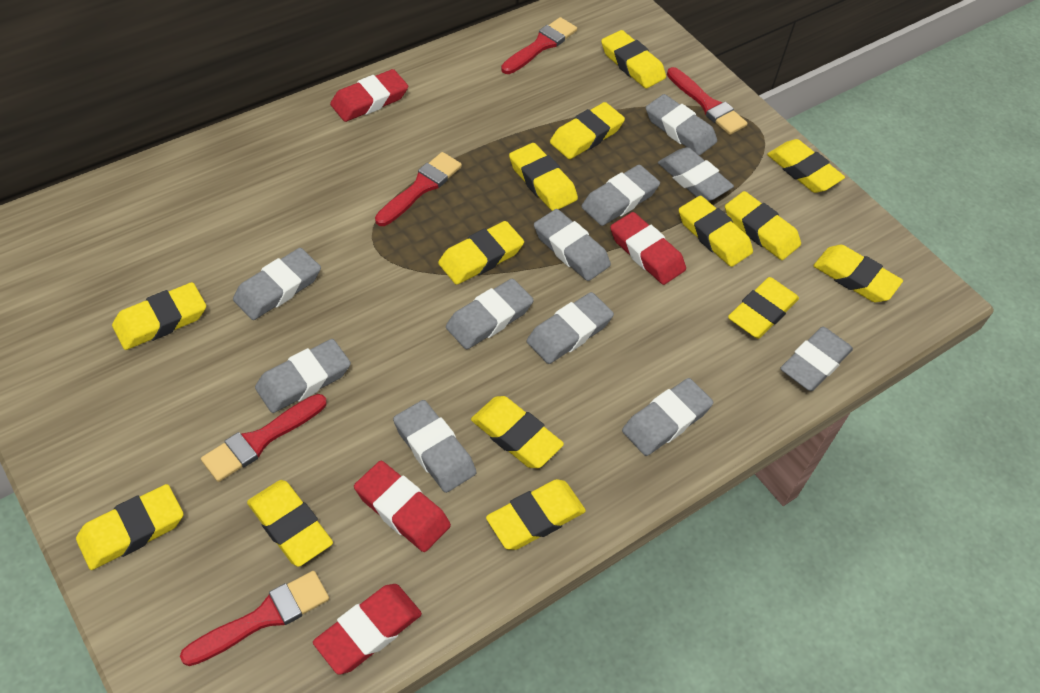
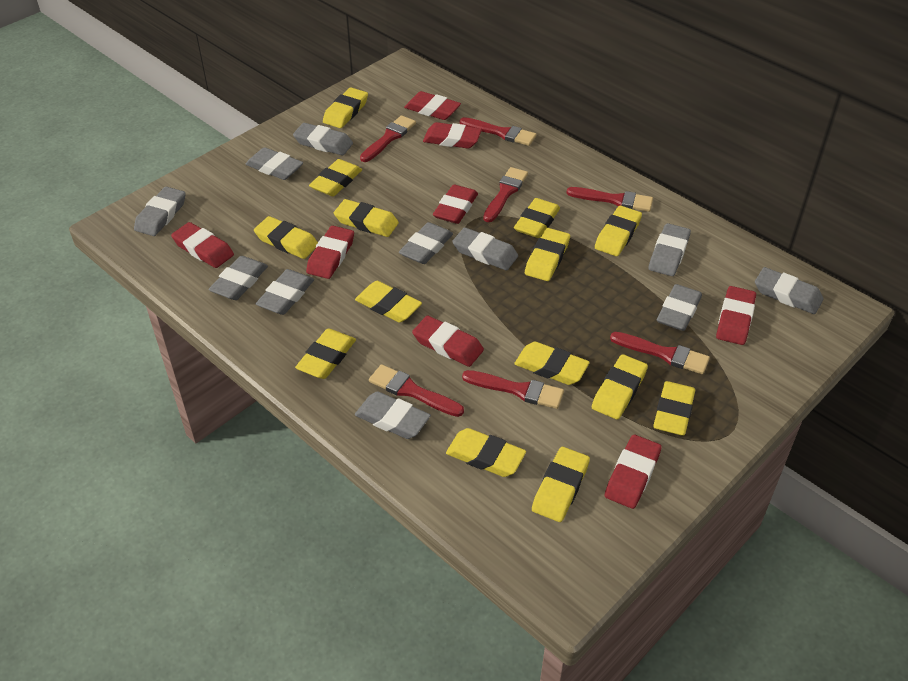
red brush: 5 -> 7
red eraser: 4 -> 8

